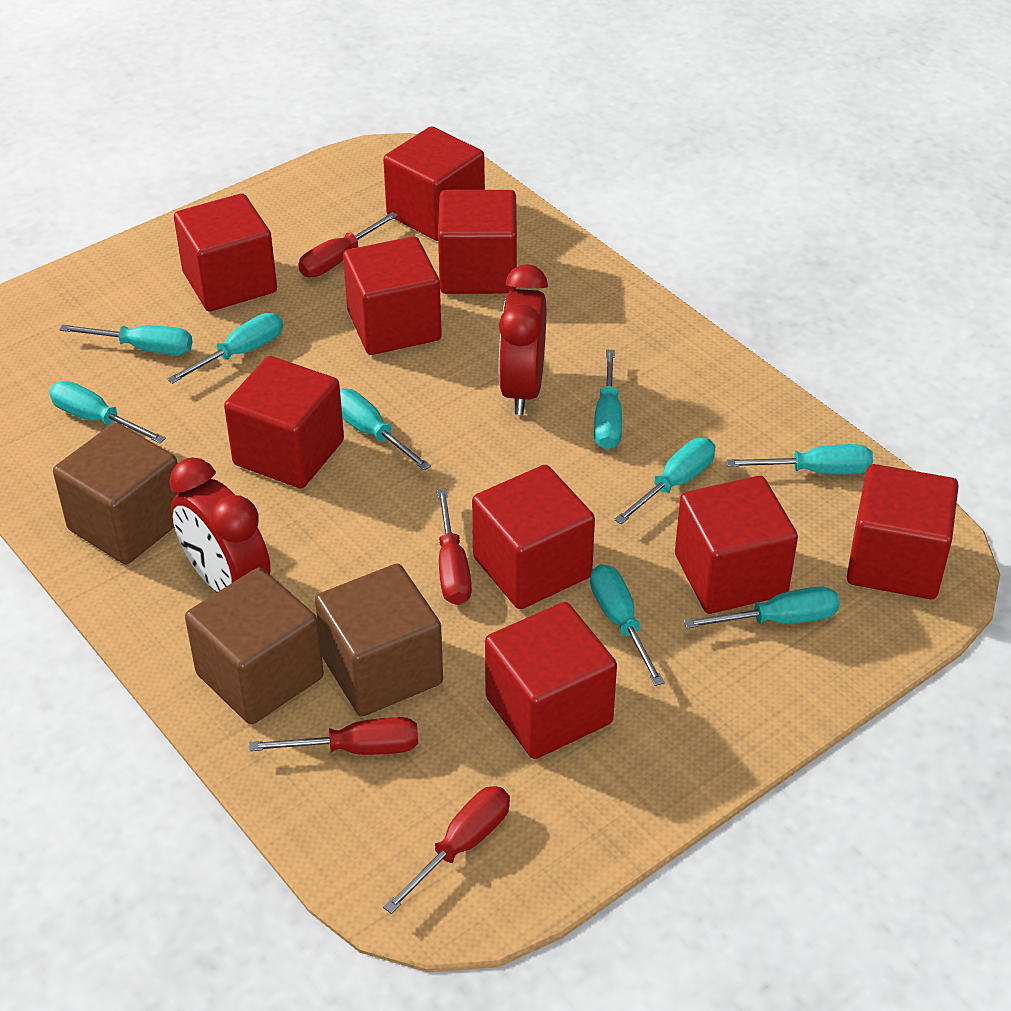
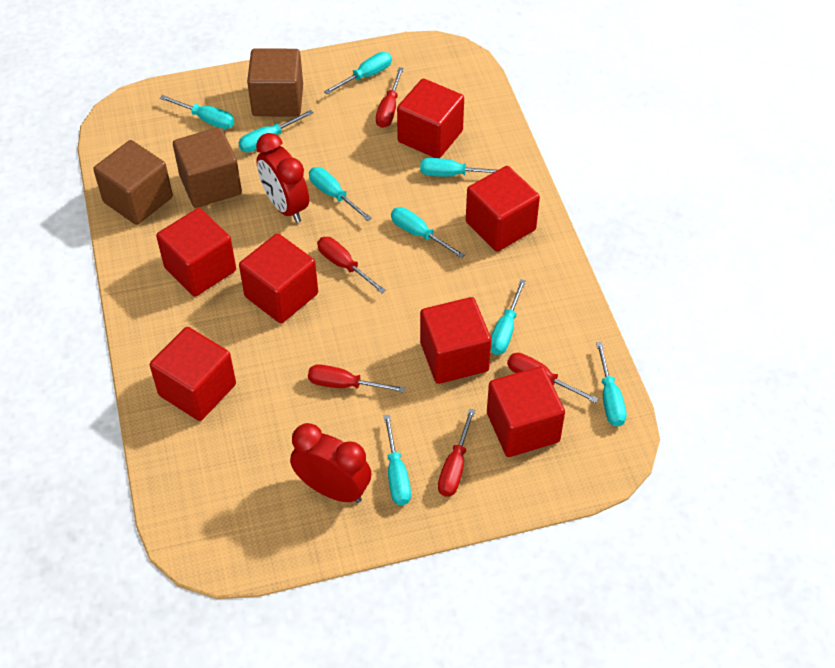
red cube: 9 -> 7
red screwdriver: 4 -> 5

